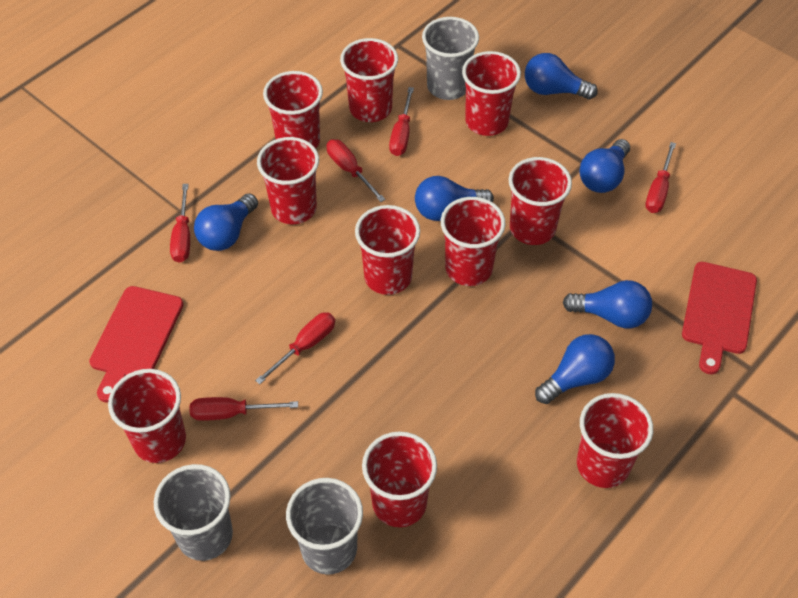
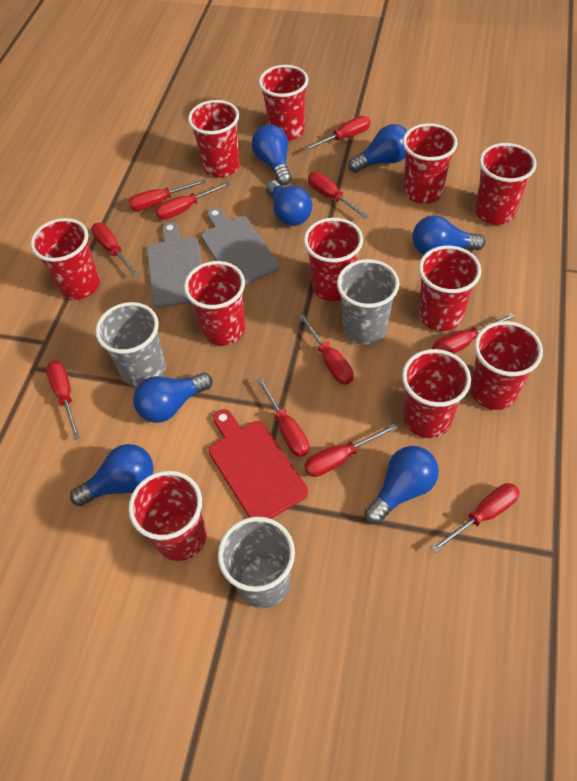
blue light bulb: 6 -> 7
grey cutting board: 0 -> 2
red cup: 10 -> 11
red cutting board: 2 -> 1
red screwdriver: 6 -> 11

